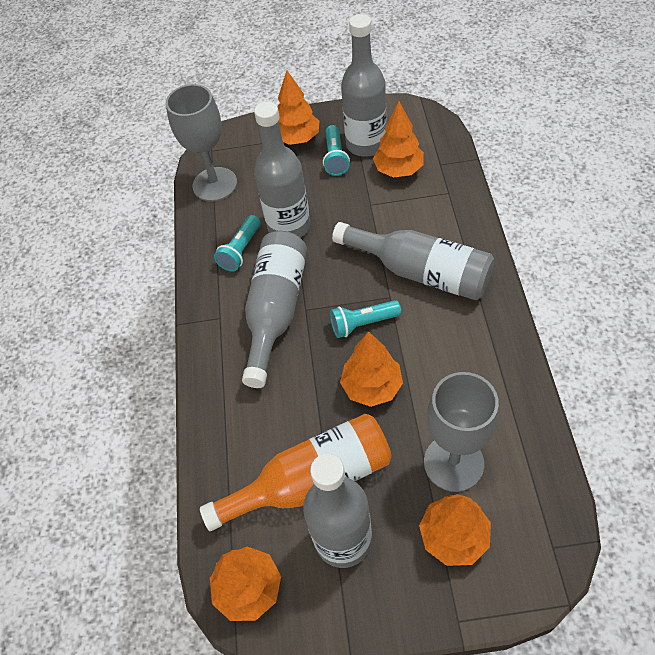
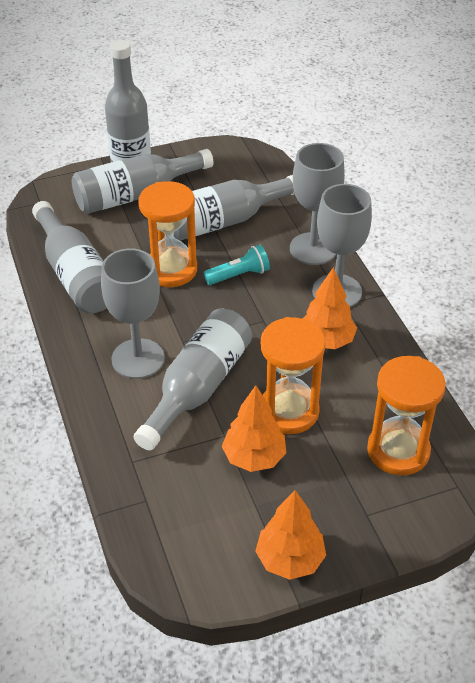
grey goblet: 2 -> 3
orange bottle: 1 -> 0
orange hourglass: 0 -> 3
orange tree: 5 -> 3
turquoise flashlight: 3 -> 1

